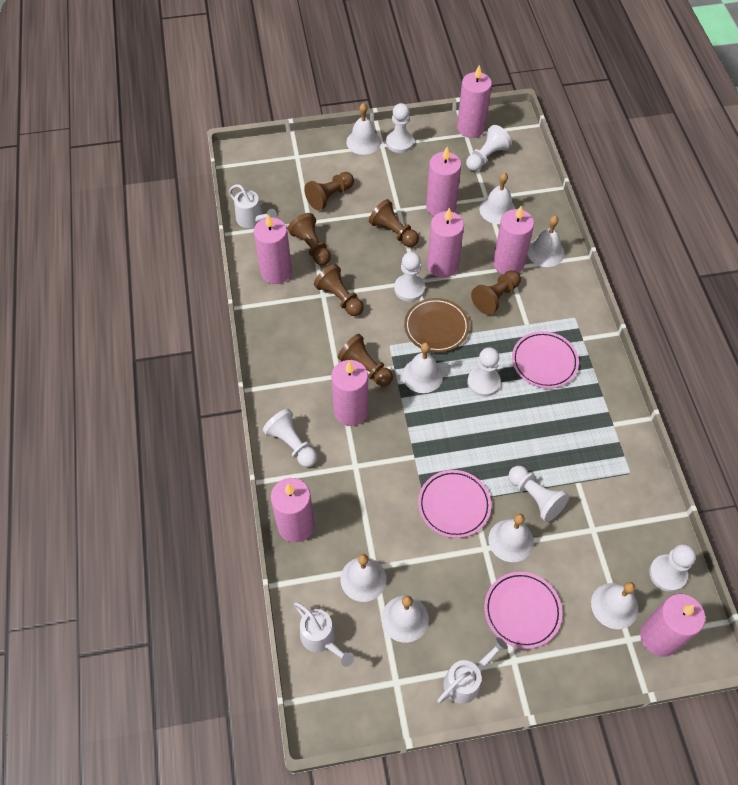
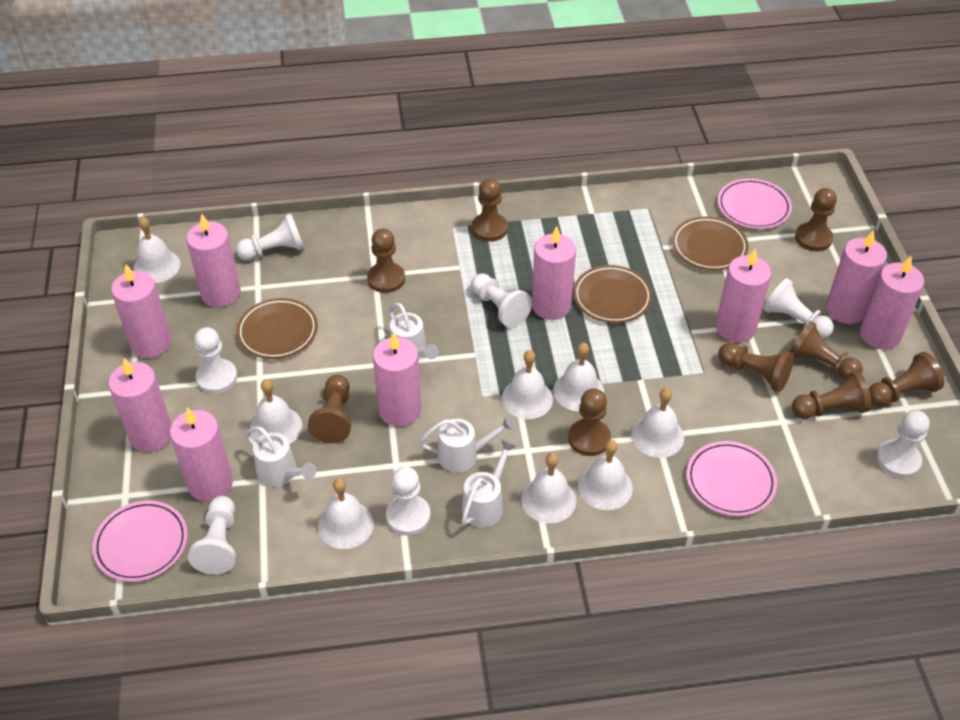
brown pawn: 6 -> 9
brown plate: 1 -> 3
pink candle: 8 -> 9
white watering can: 3 -> 4

